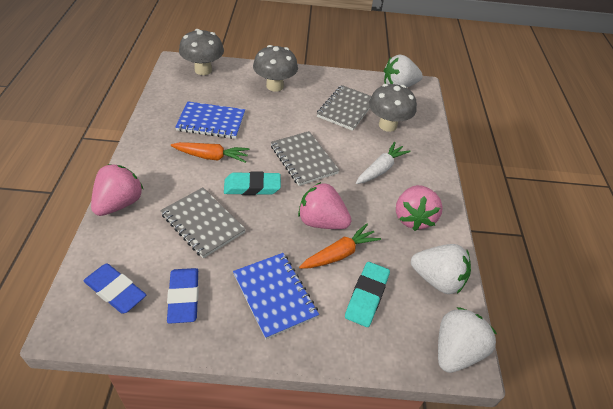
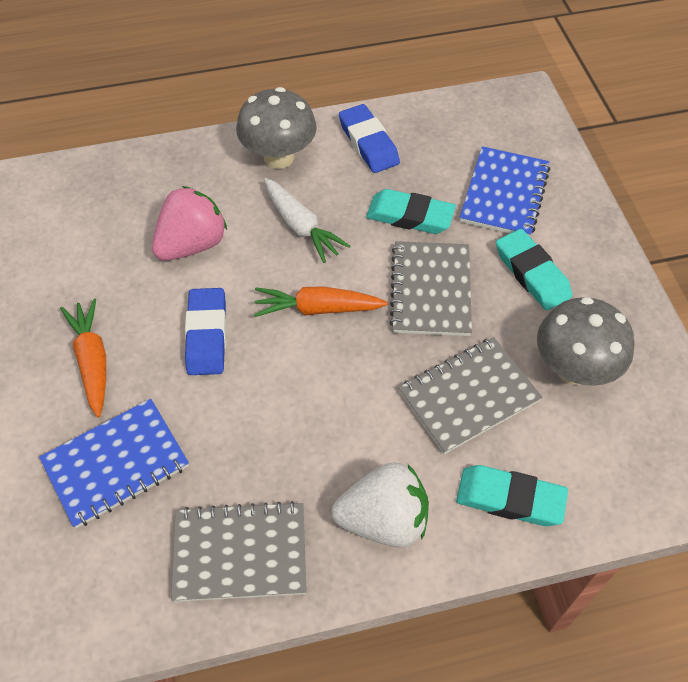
grey mushroom: 3 -> 2
pink strawberry: 3 -> 1
turquoise eraser: 2 -> 3
white strawberry: 3 -> 1

